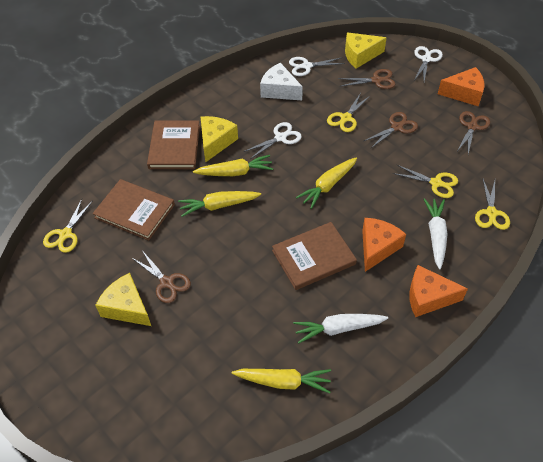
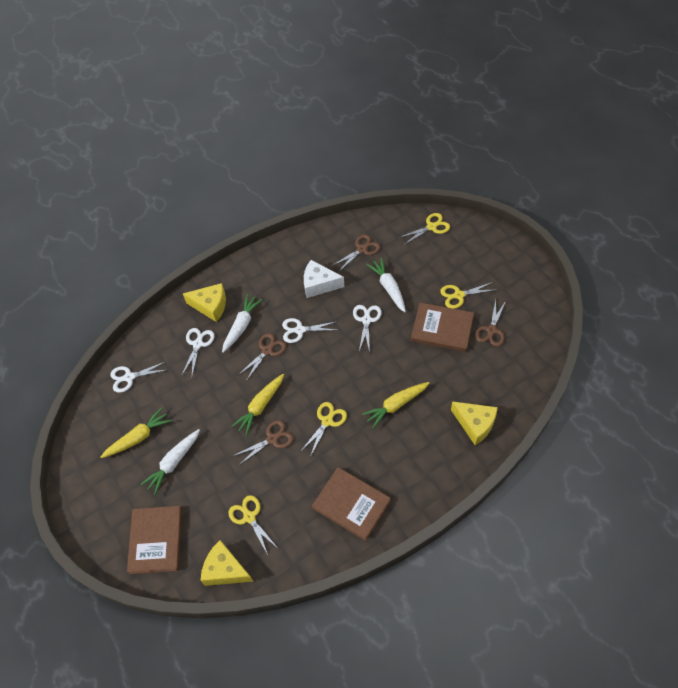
orange cheese: 3 -> 0
white carrot: 2 -> 3
white scissors: 3 -> 4
yellow carrot: 4 -> 3

